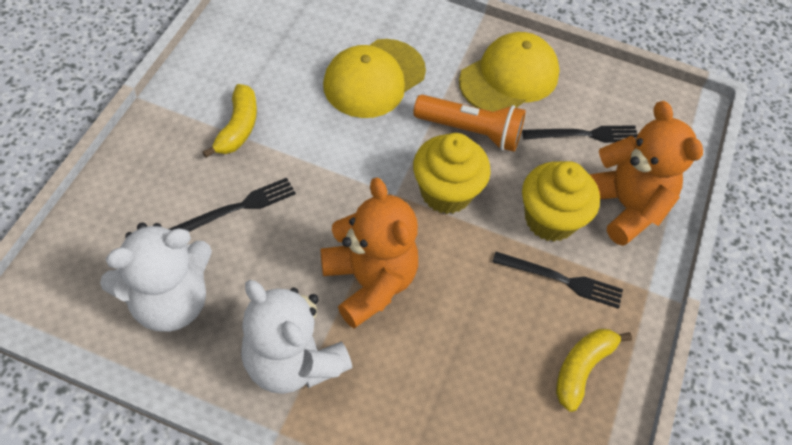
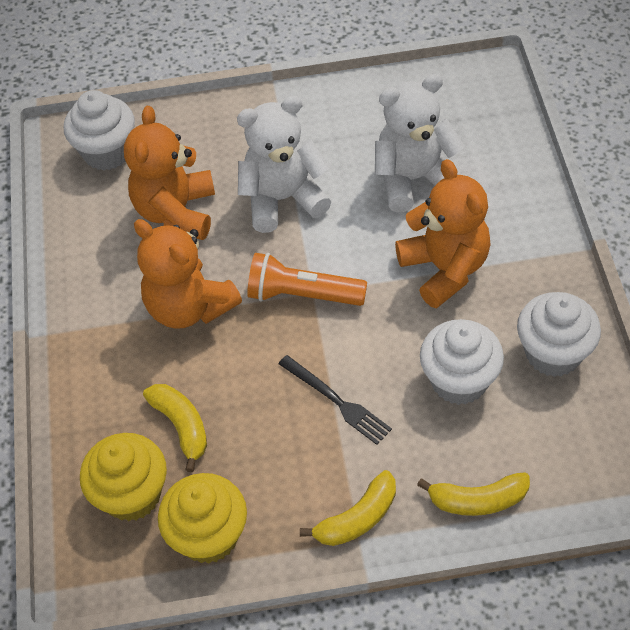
black fork: 3 -> 1
orange teddy bear: 2 -> 3
white cupcake: 0 -> 3
yellow banana: 2 -> 3
yellow cap: 2 -> 0

